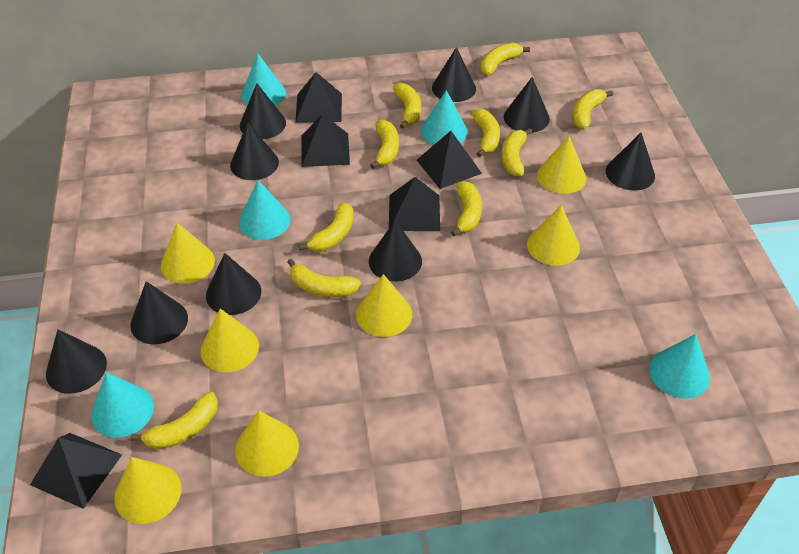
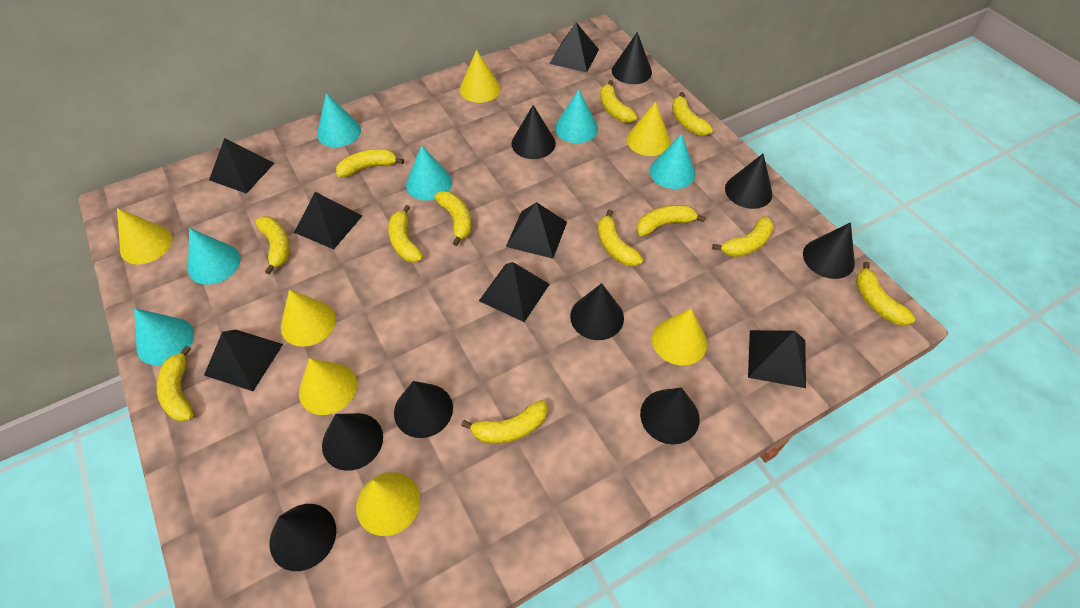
black pyramid: 5 -> 7
turquoise cone: 5 -> 6
yellow banana: 10 -> 12

